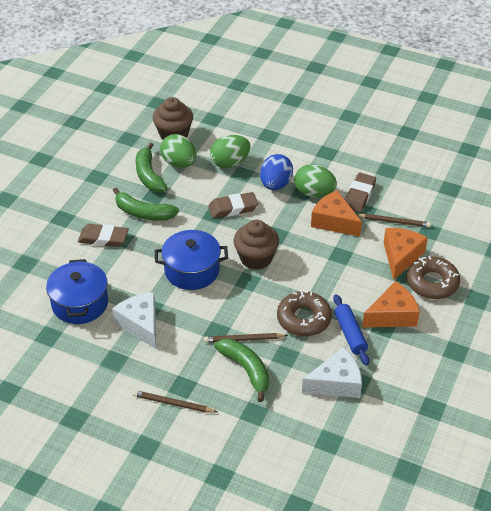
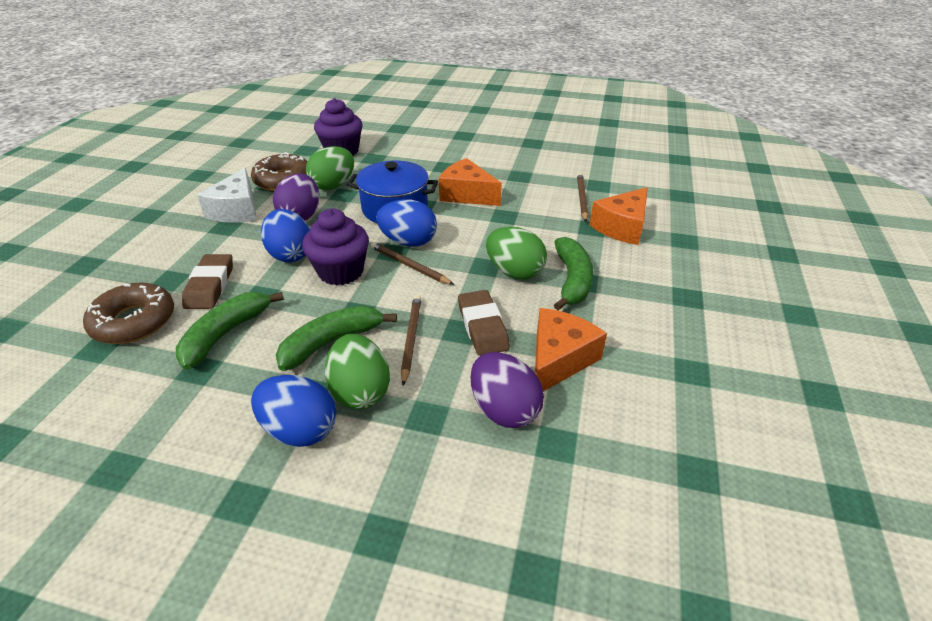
blue egg: 1 -> 3
blue pot: 2 -> 1
blue rolling pin: 1 -> 0
brown cupcake: 2 -> 0
brown eraser: 3 -> 2
purple cupcake: 0 -> 2
purple egg: 0 -> 2
white cheese: 2 -> 1

